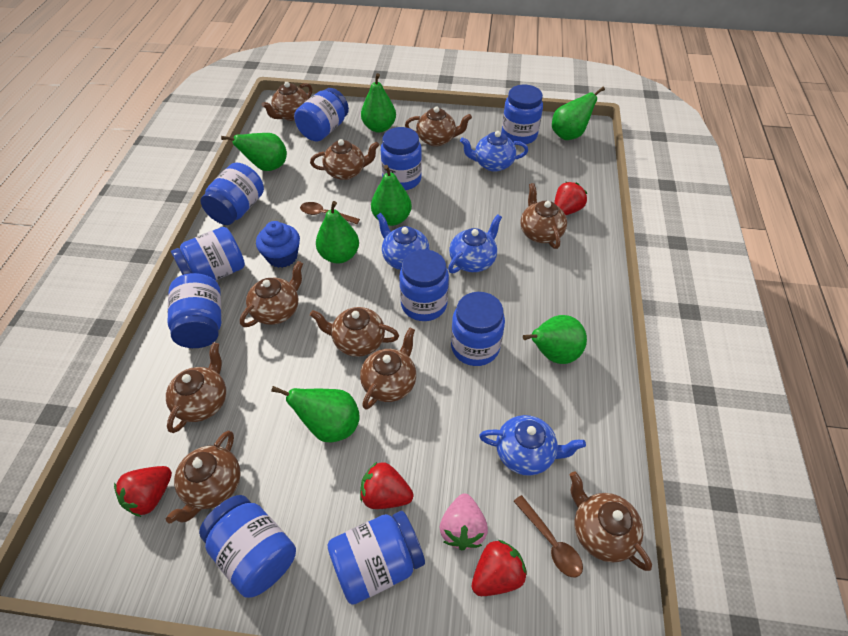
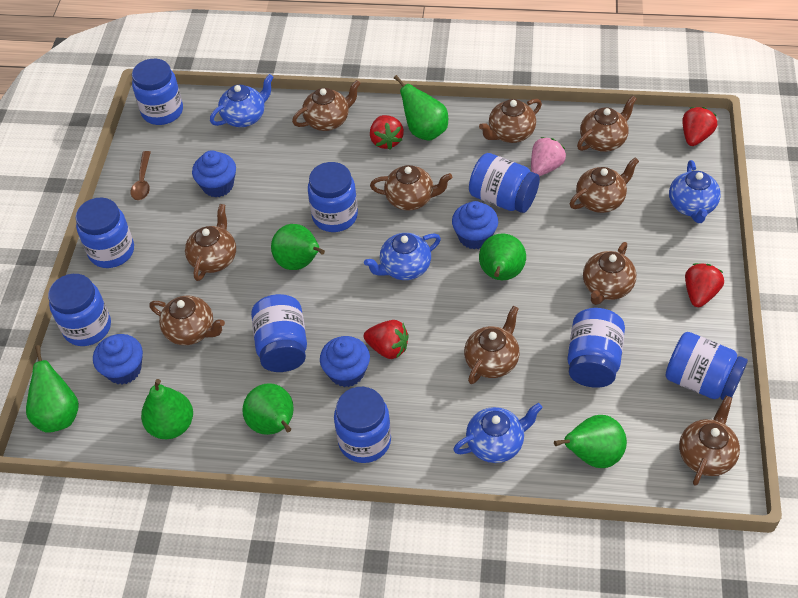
blue cupcake: 1 -> 4
blue jar: 10 -> 9
brown spoon: 2 -> 1

